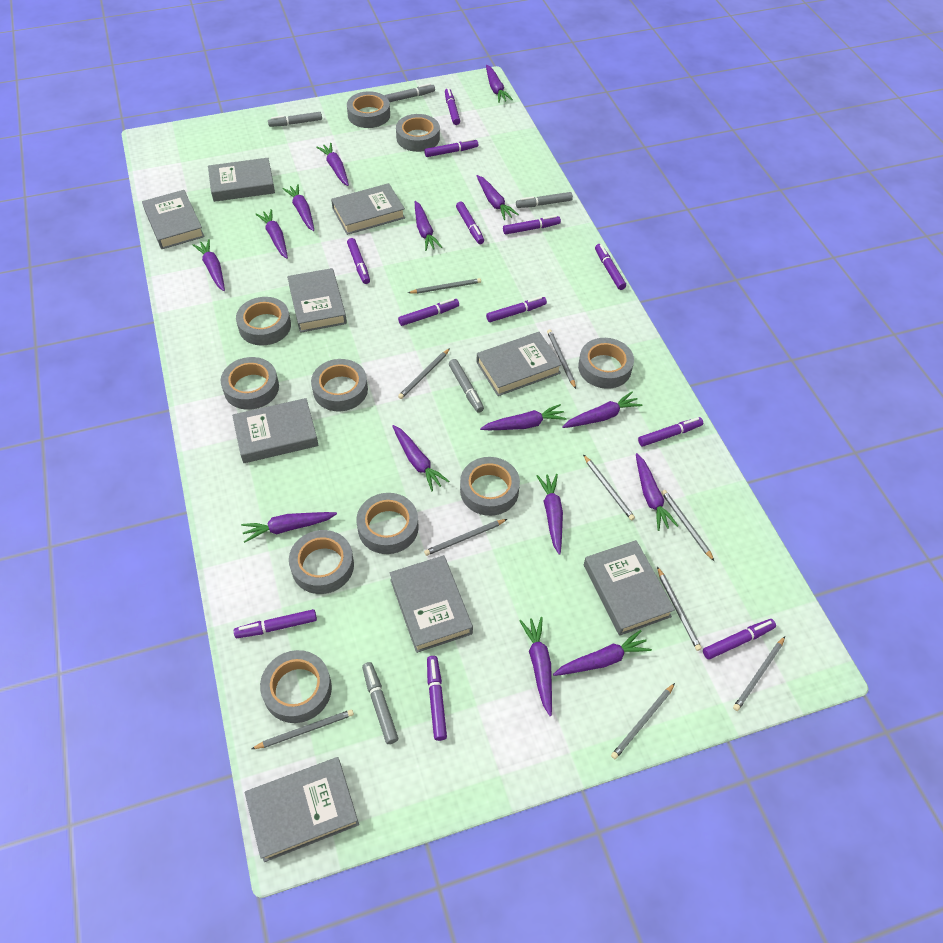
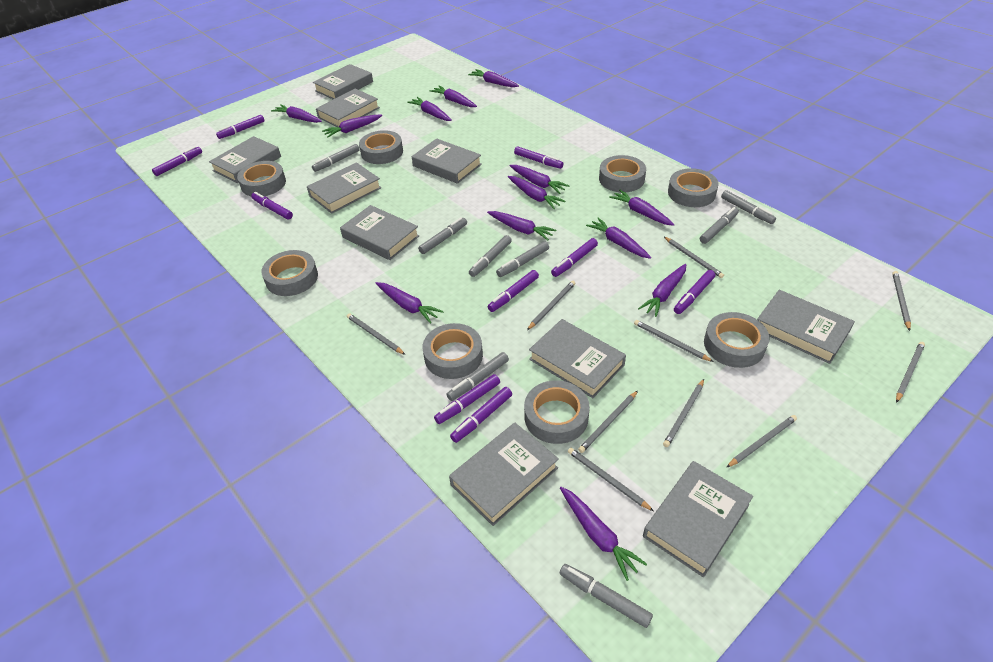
grey book: 9 -> 10
grey marker: 5 -> 8
grey tape: 10 -> 8
purple carrot: 15 -> 13
purple marker: 12 -> 9

